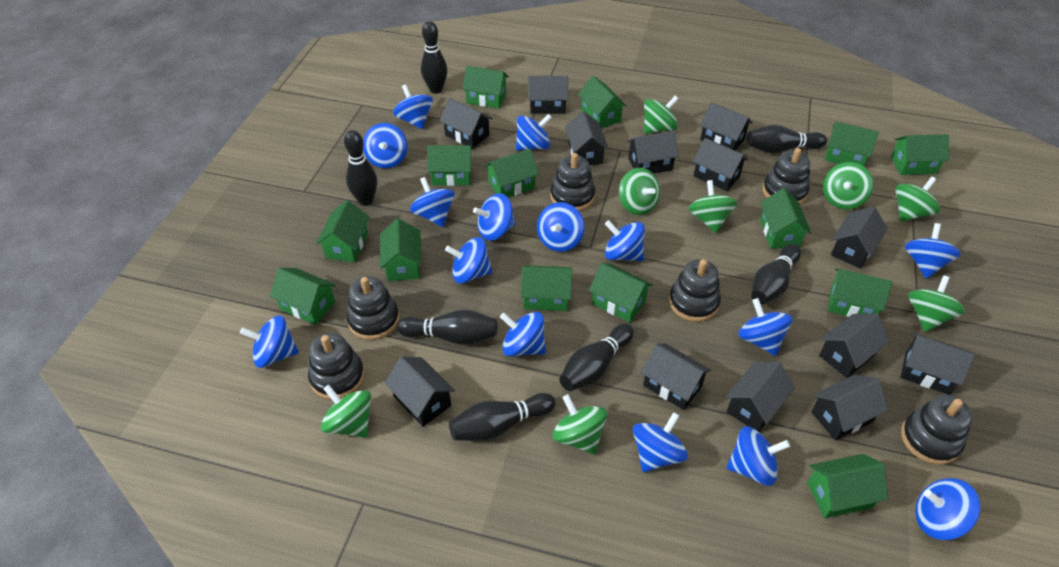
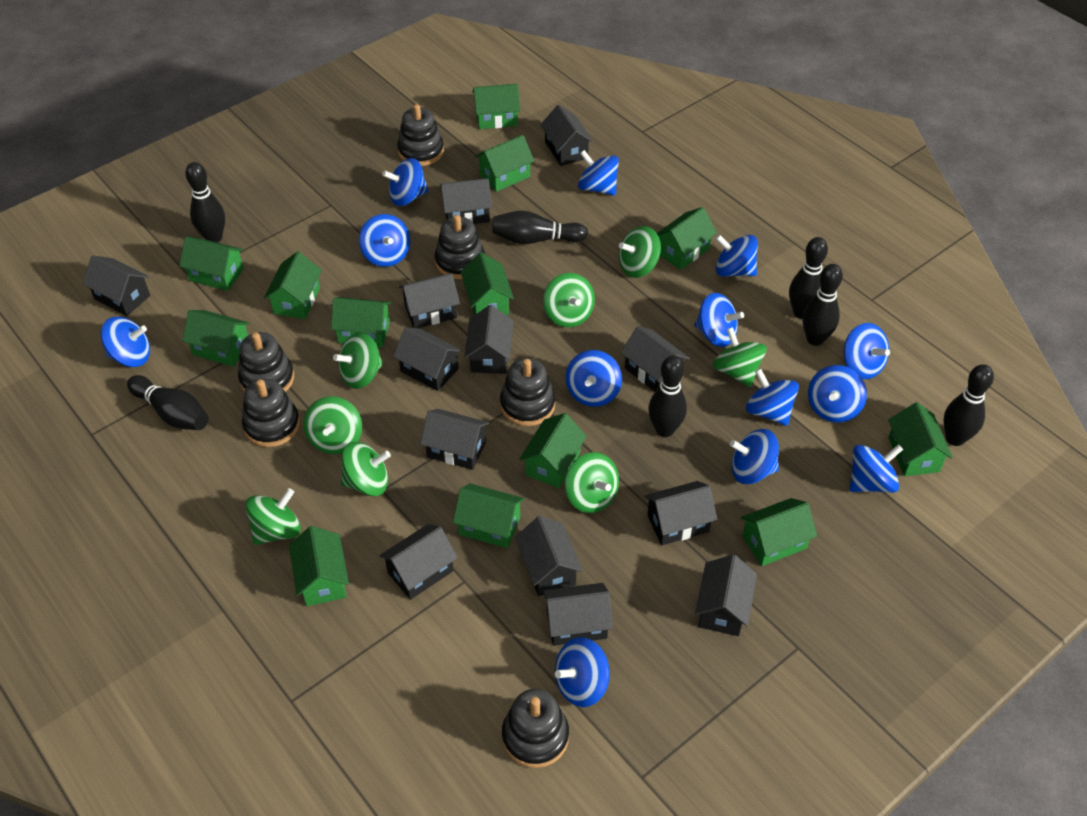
blue spinning top: 15 -> 13
green house: 14 -> 13

